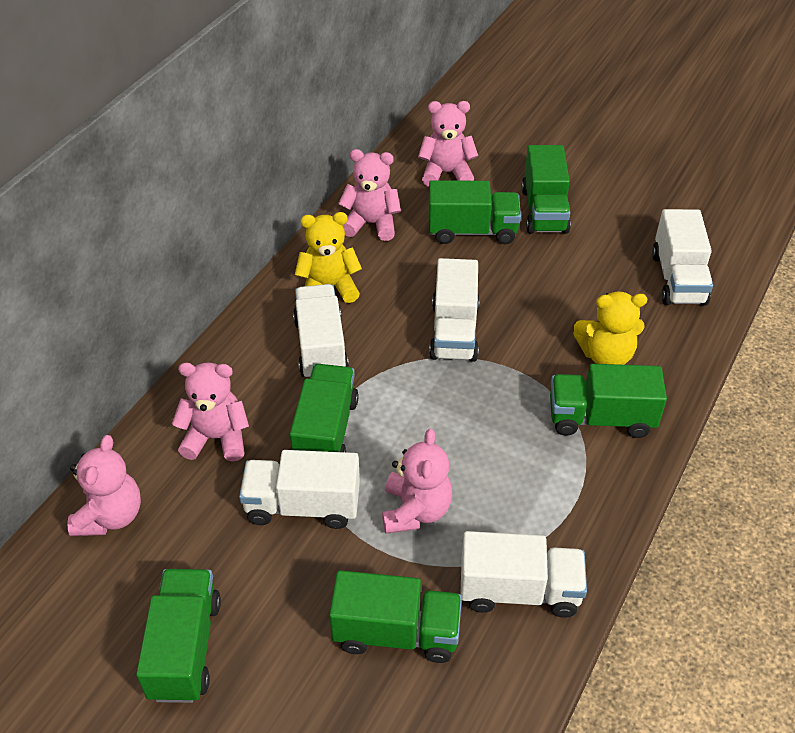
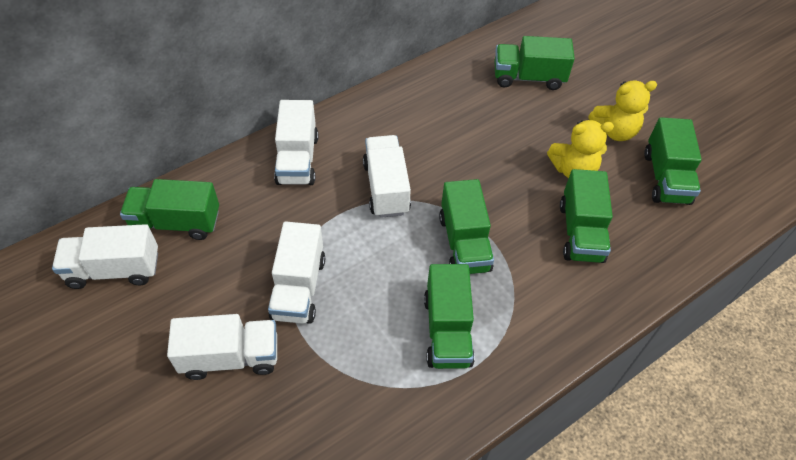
pink teddy bear: 5 -> 0

